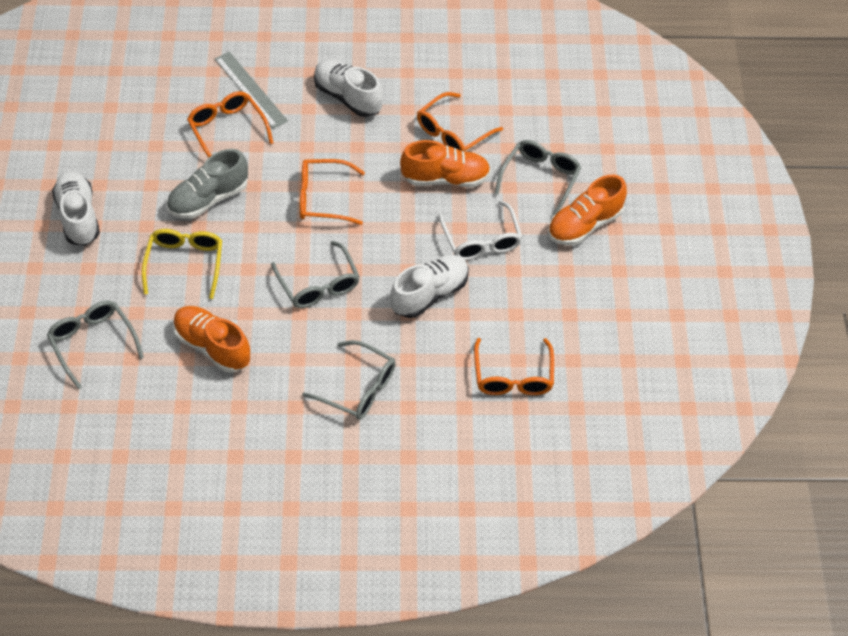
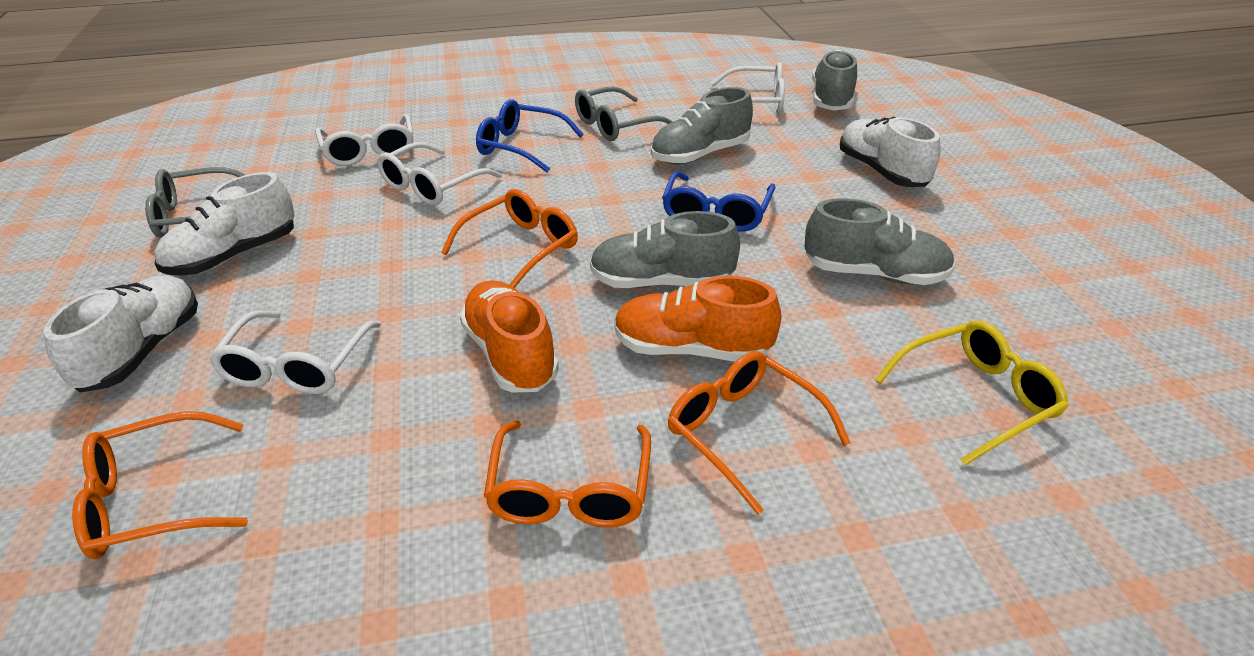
blue glasses: 0 -> 2
grey glasses: 4 -> 2
grey ruler: 1 -> 0
grey shoe: 1 -> 4
orange shoe: 3 -> 2
white glasses: 1 -> 4

